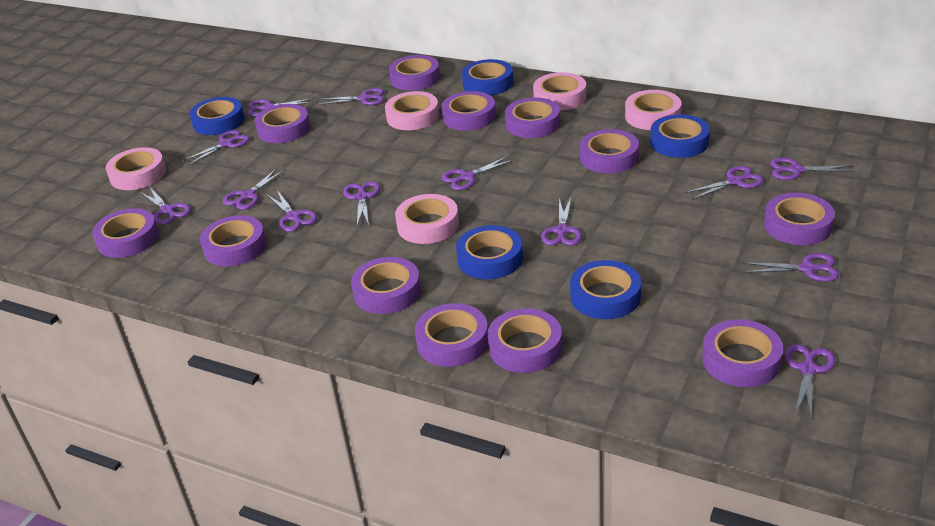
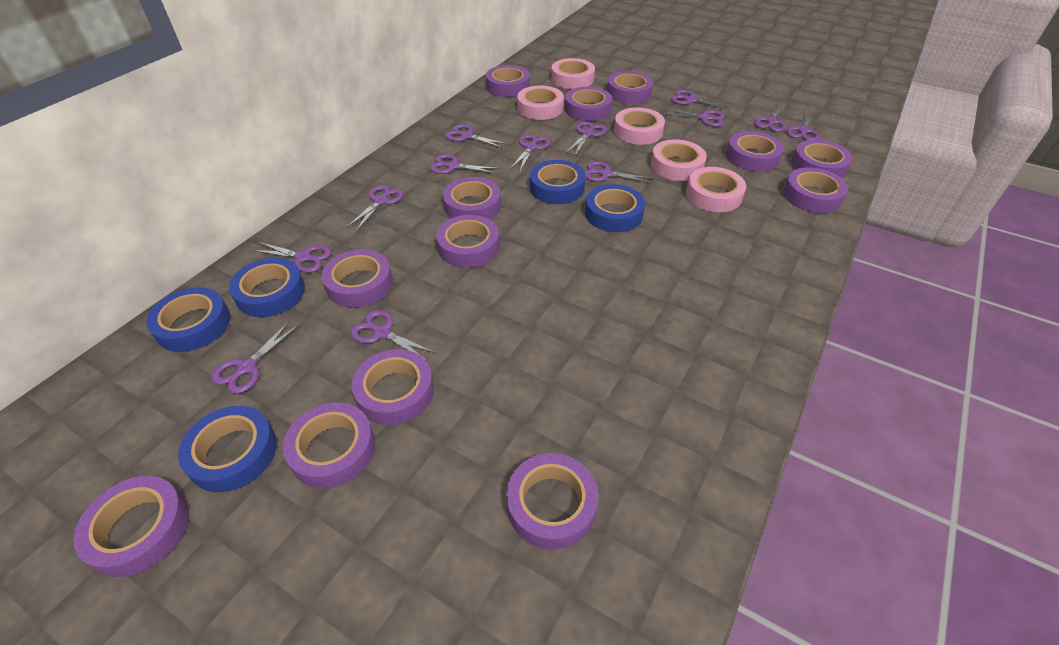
purple tape: 12 -> 13

